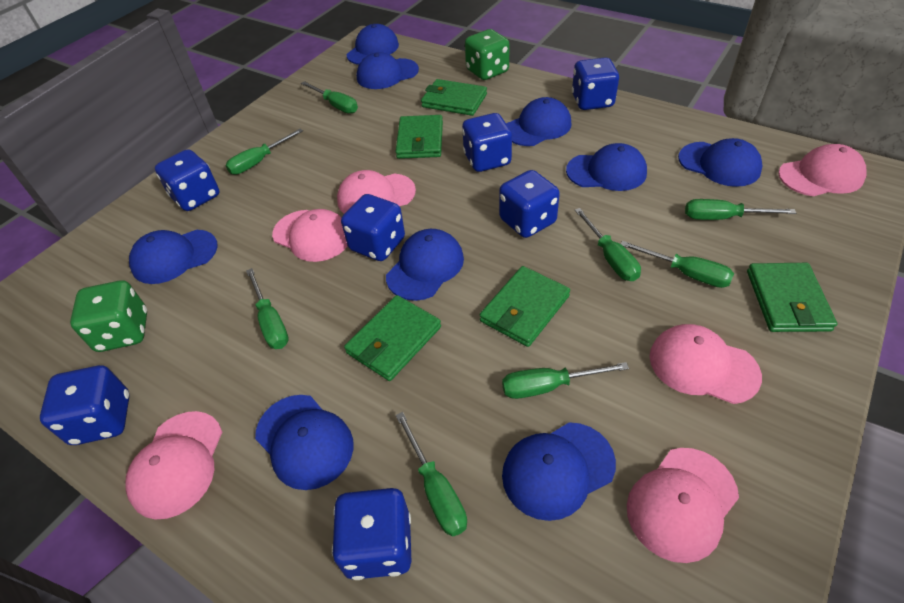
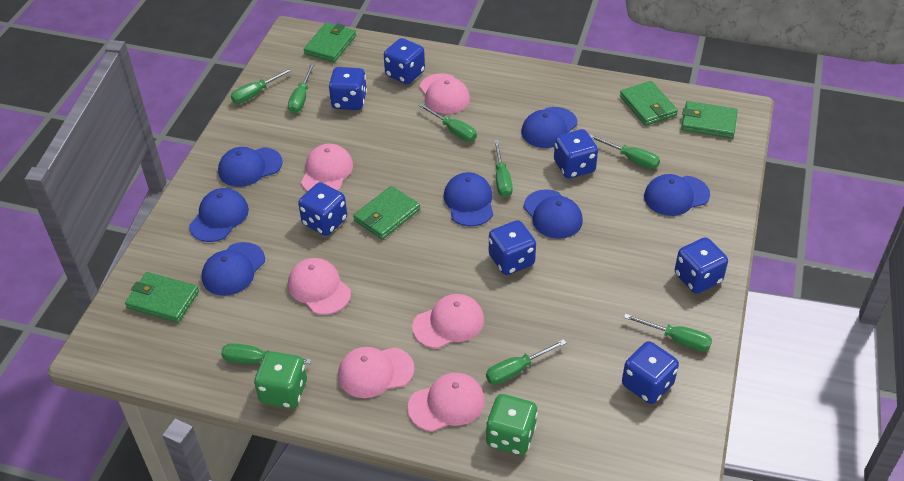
blue cap: 9 -> 7

